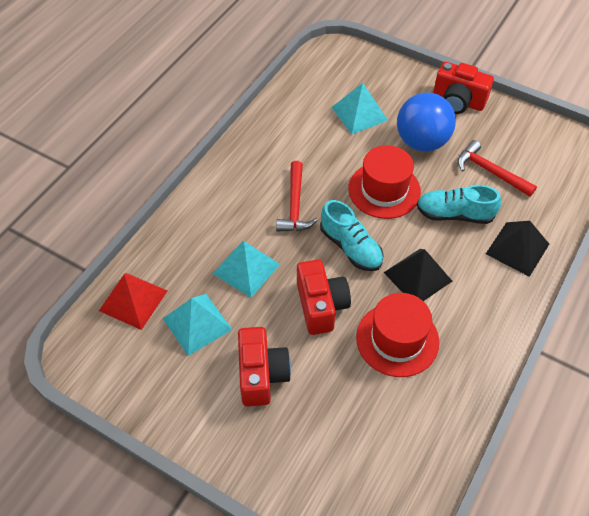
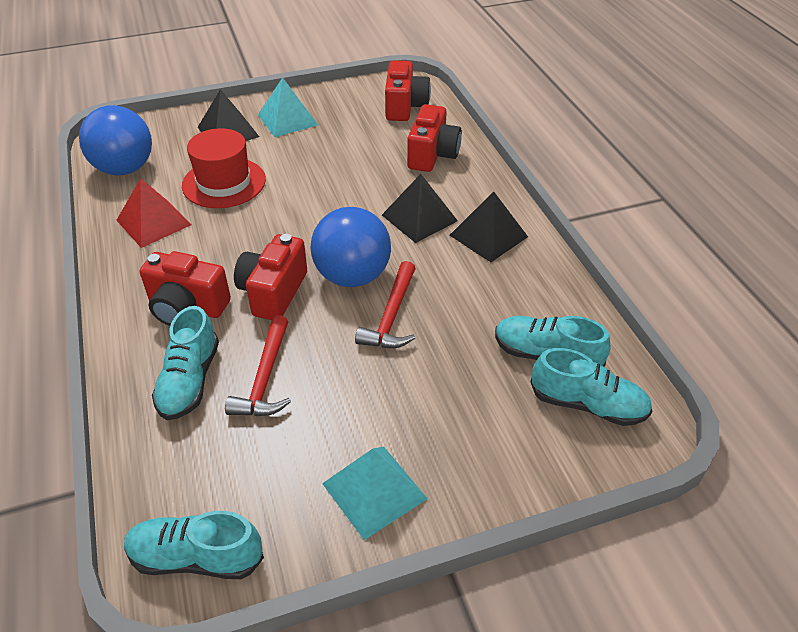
black pyramid: 2 -> 3
blue ball: 1 -> 2
red camera: 3 -> 4
red hat: 2 -> 1
turquoise pyramid: 3 -> 2
turquoise shoe: 2 -> 4

